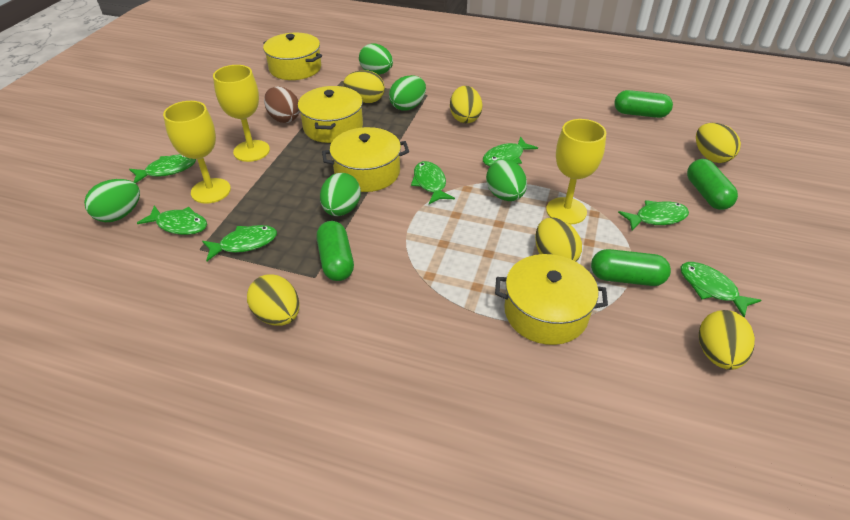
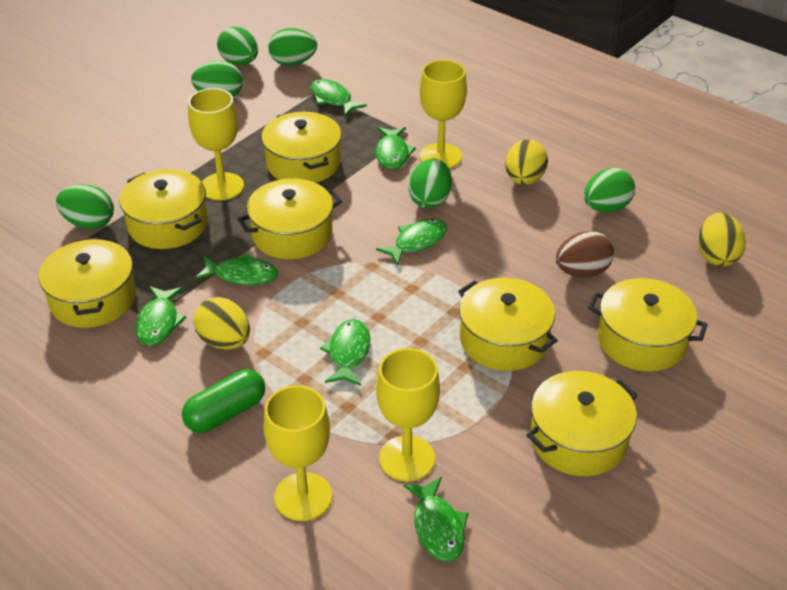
green capsule: 4 -> 1
green egg: 5 -> 6
yellow egg: 6 -> 3
yellow goblet: 3 -> 4
yellow pot: 4 -> 7

